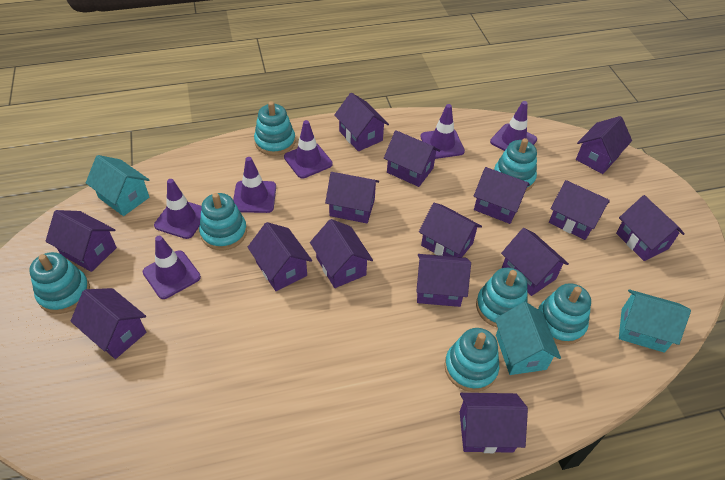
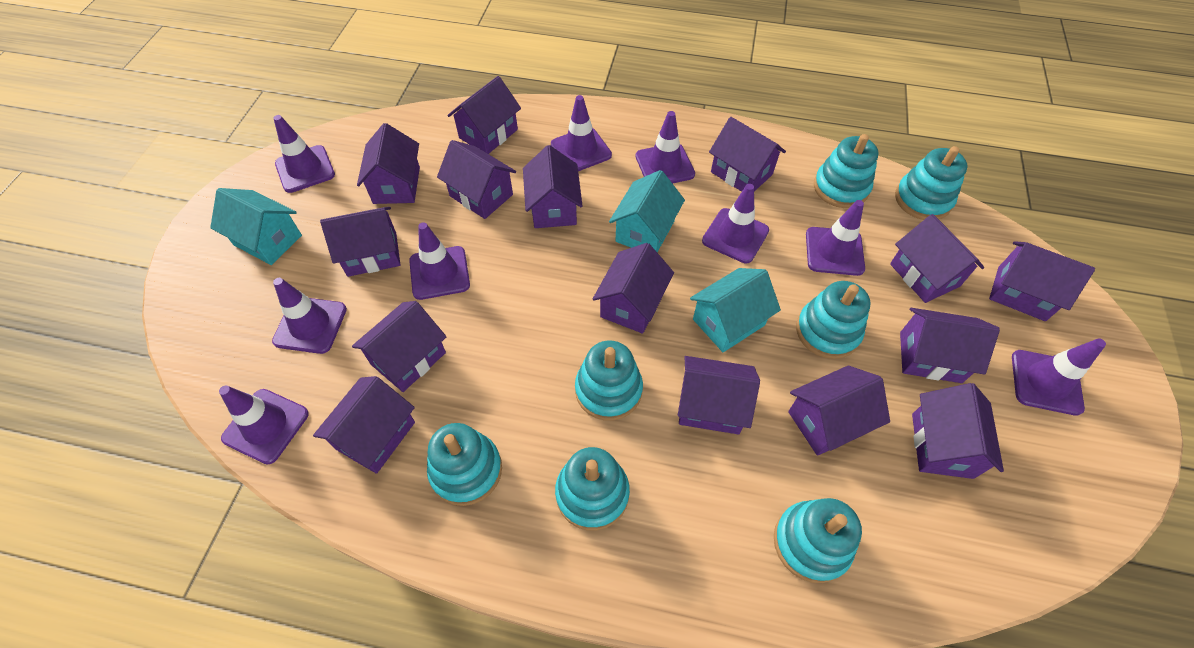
purple traffic cone: 6 -> 9

